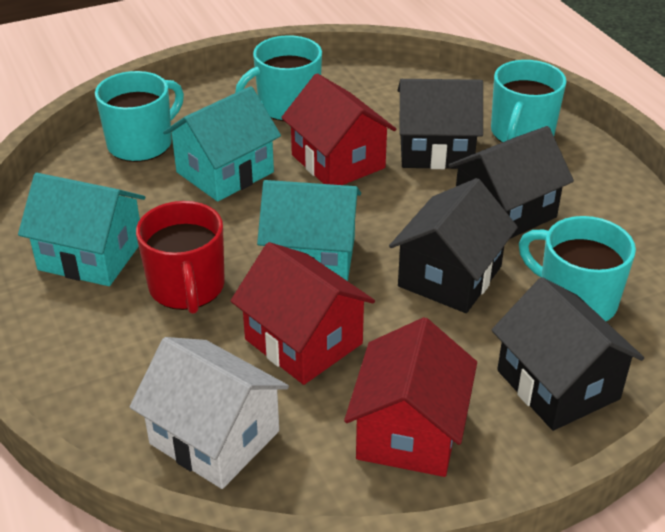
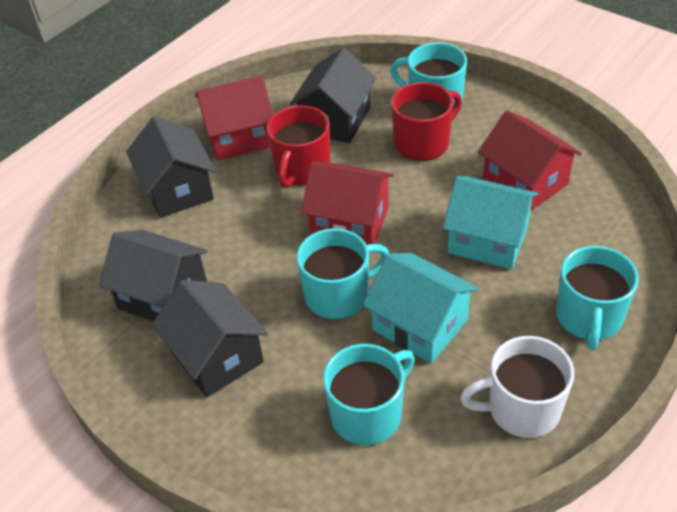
red mug: 1 -> 2
turquoise house: 3 -> 2
white house: 1 -> 0
white mug: 0 -> 1

